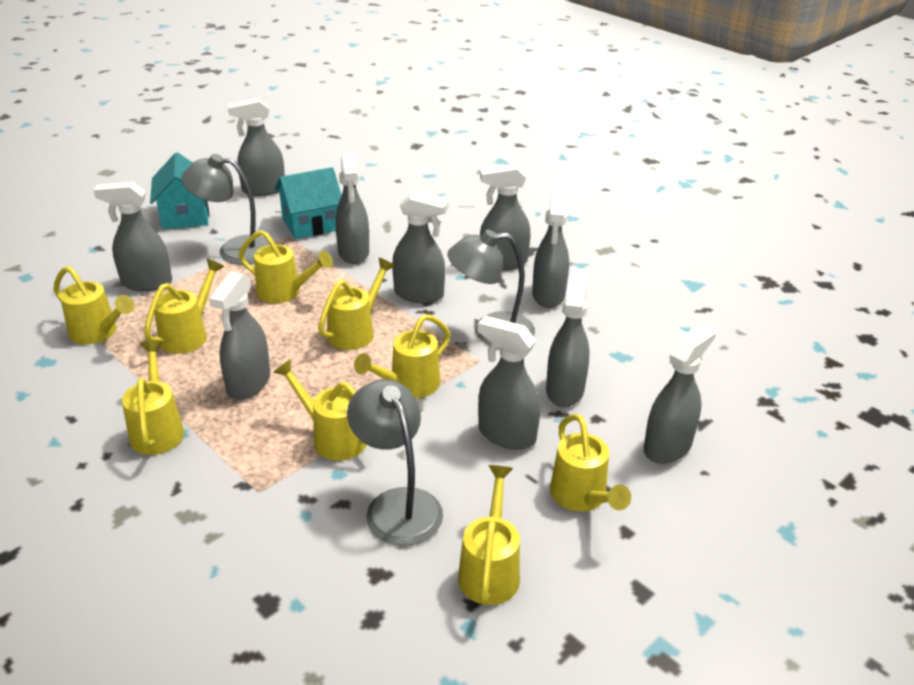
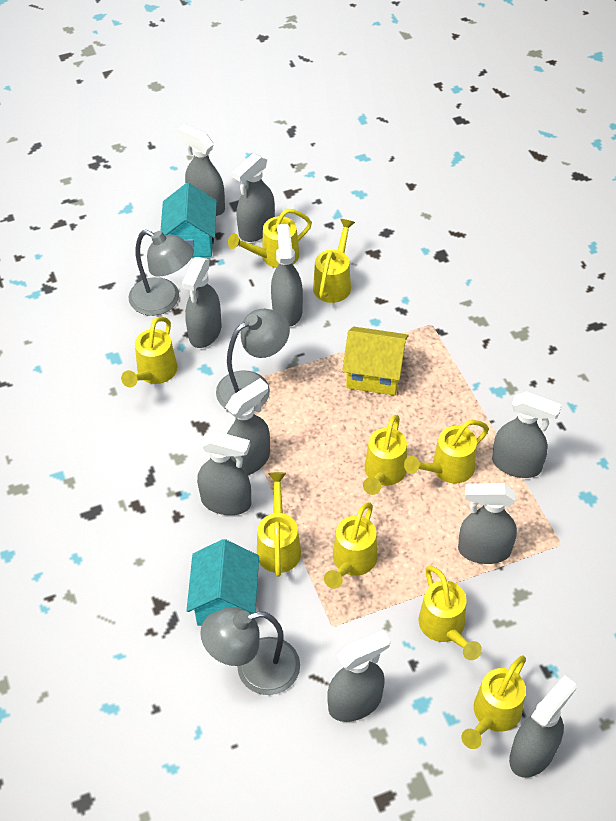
yellow house: 0 -> 1

